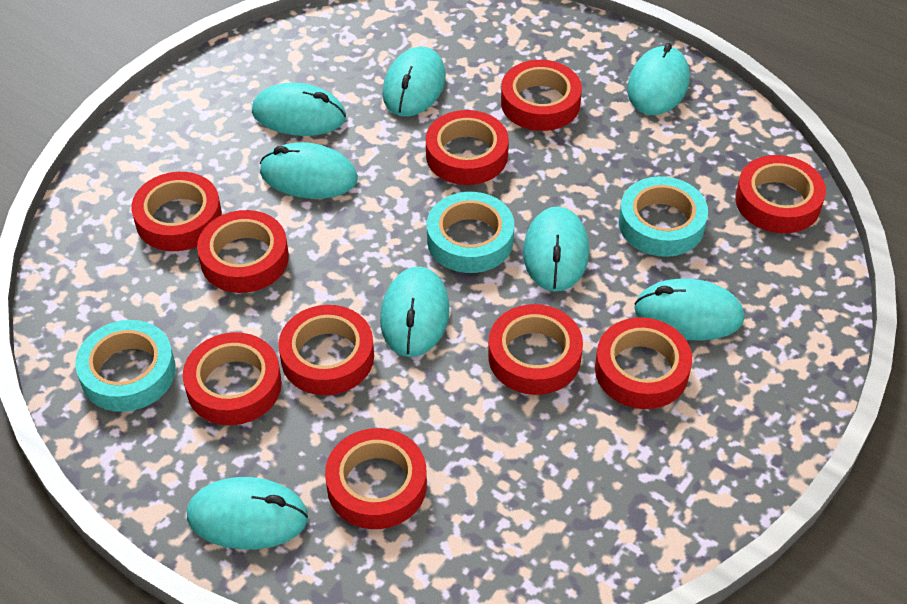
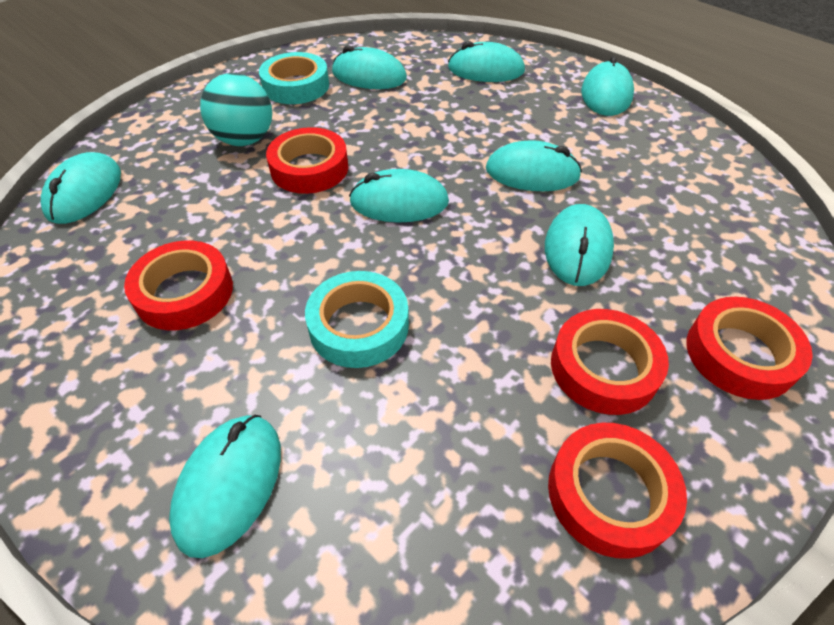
red tape: 10 -> 5
turquoise ball: 0 -> 1
turquoise tape: 3 -> 2

